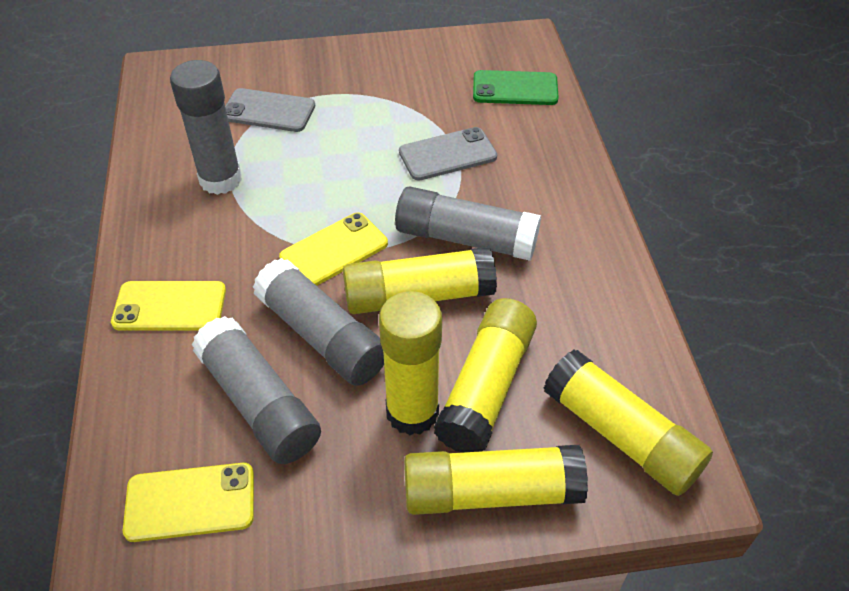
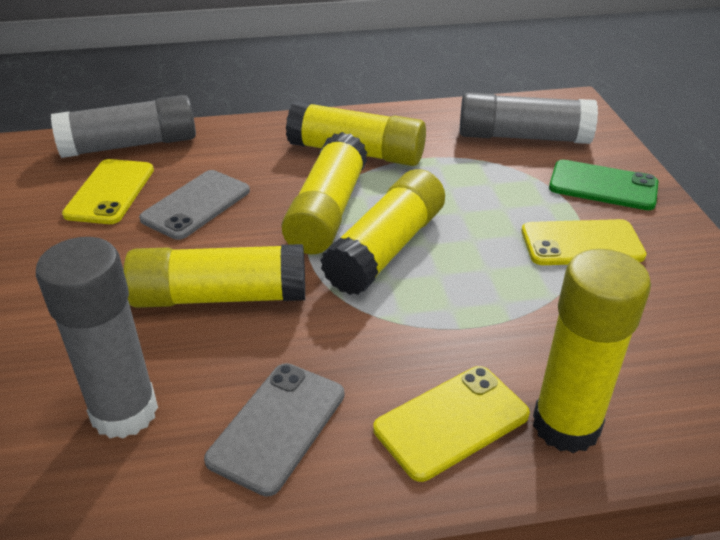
grey glue stick: 4 -> 3

